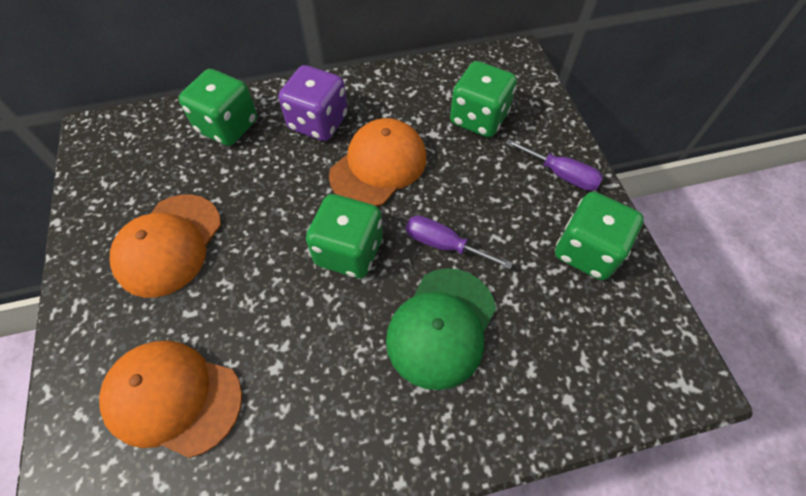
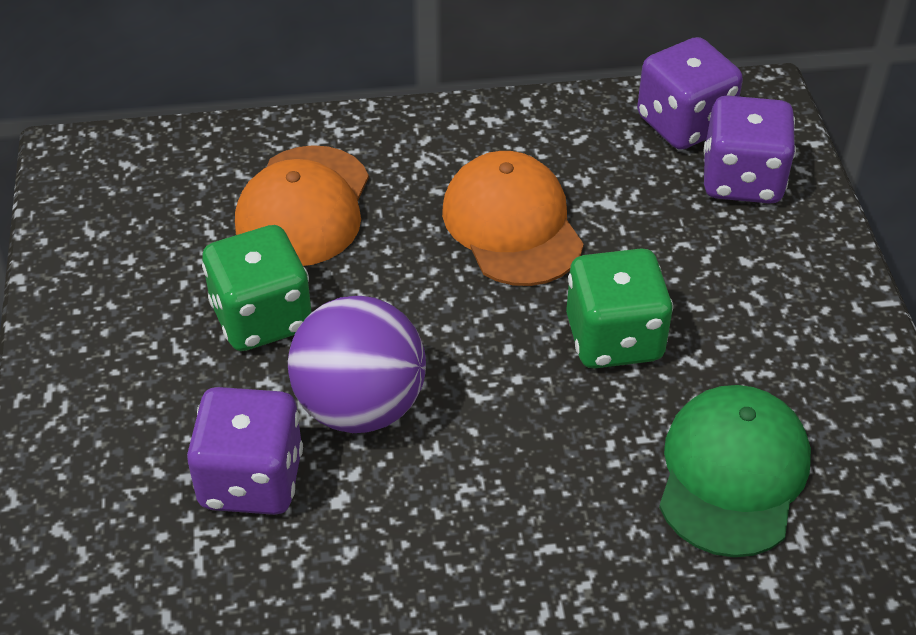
green dice: 4 -> 2
orange cap: 3 -> 2
purple ball: 0 -> 1
purple dice: 1 -> 3
purple screwdriver: 2 -> 0

